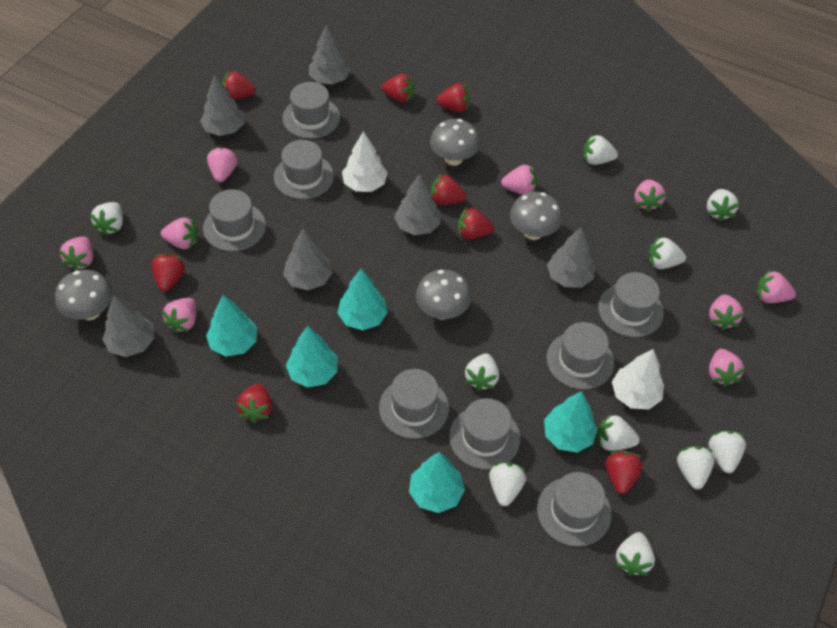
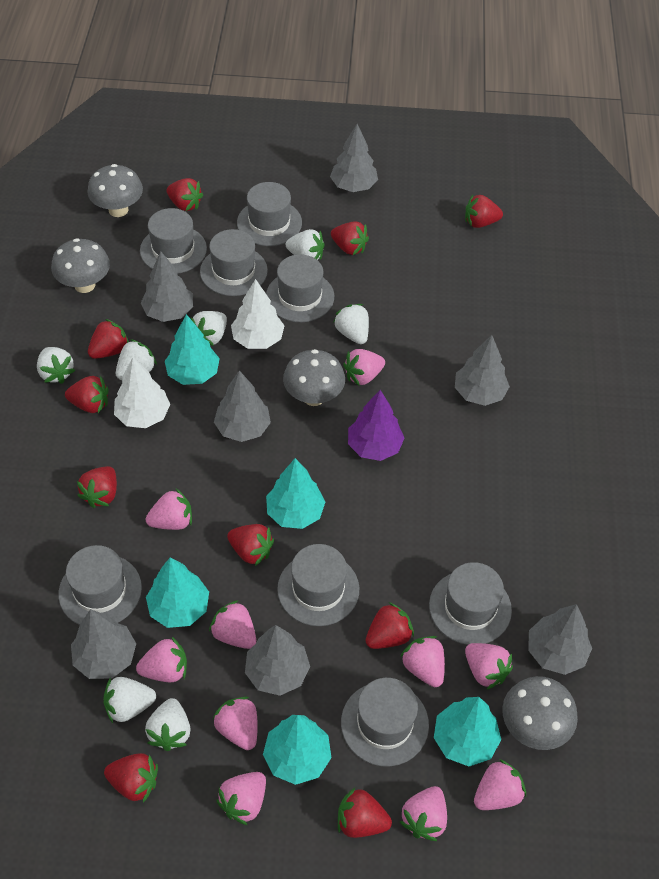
grey tree: 6 -> 7
pink strawberry: 9 -> 10
purple tree: 0 -> 1
red strawberry: 8 -> 10
white strawberry: 10 -> 7

